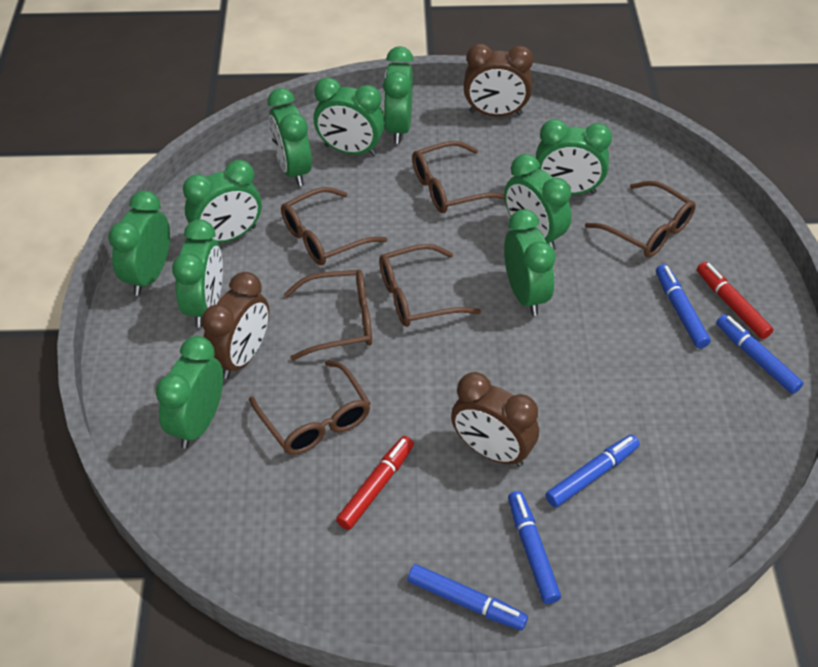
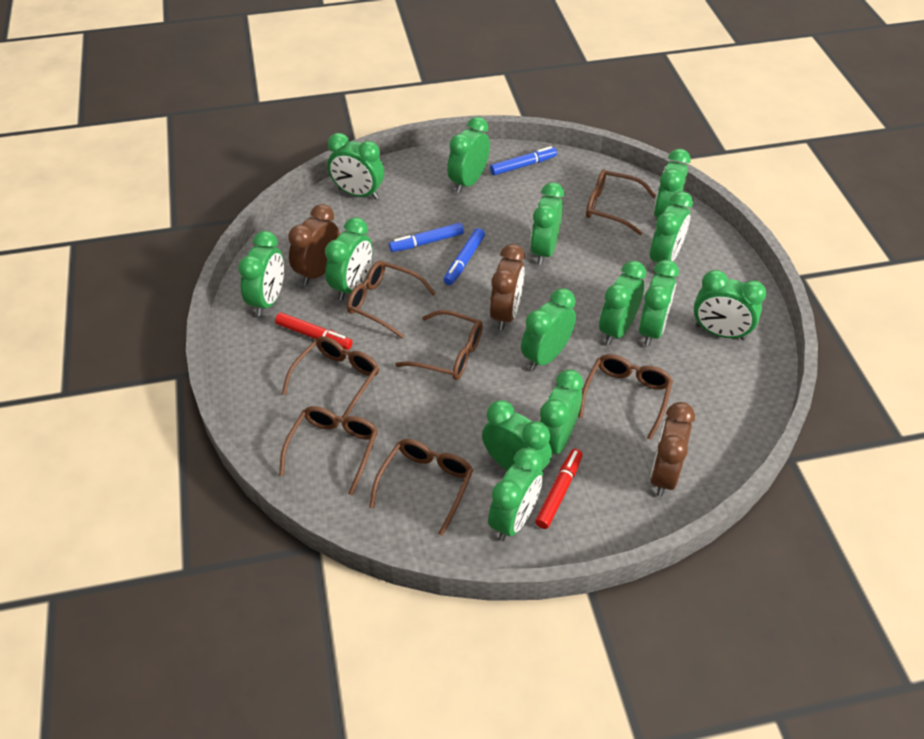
blue marker: 5 -> 3
brown glasses: 6 -> 7
green clock: 10 -> 14

